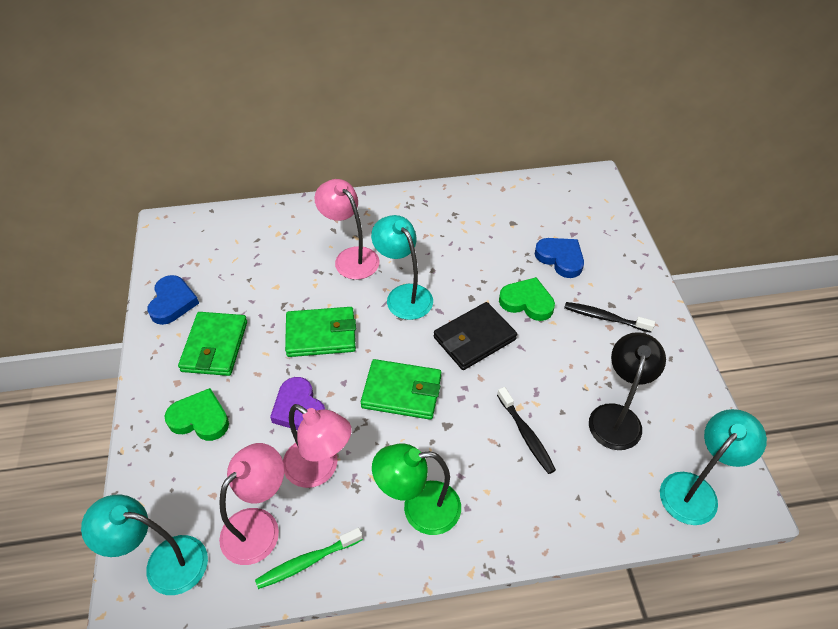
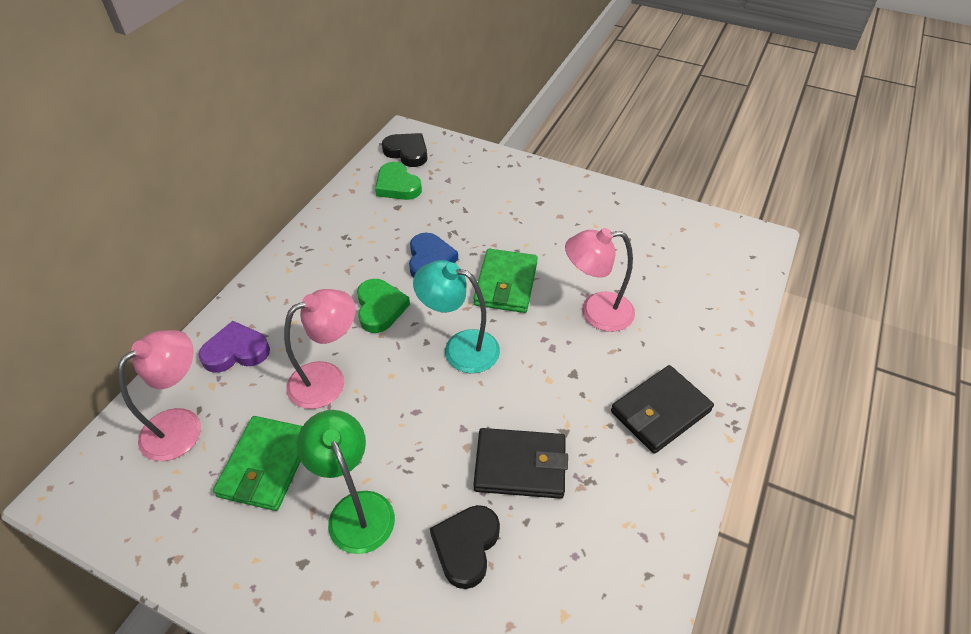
black heart: 0 -> 2
black lamp: 1 -> 0
black toothbrush: 2 -> 0
black wallet: 1 -> 2
blue heart: 2 -> 1
green toothbrush: 1 -> 0
green wallet: 3 -> 2
turquoise lamp: 3 -> 1

